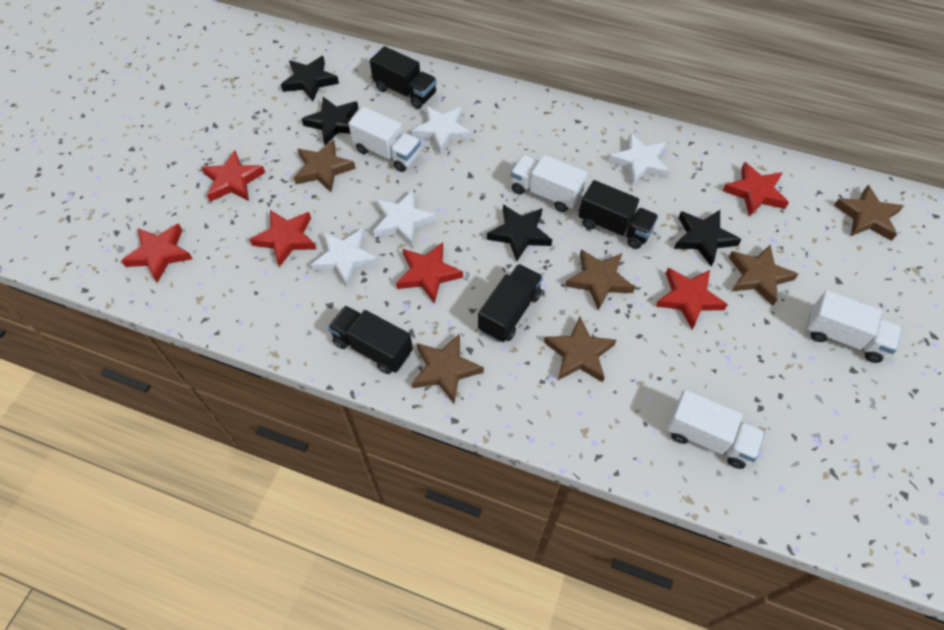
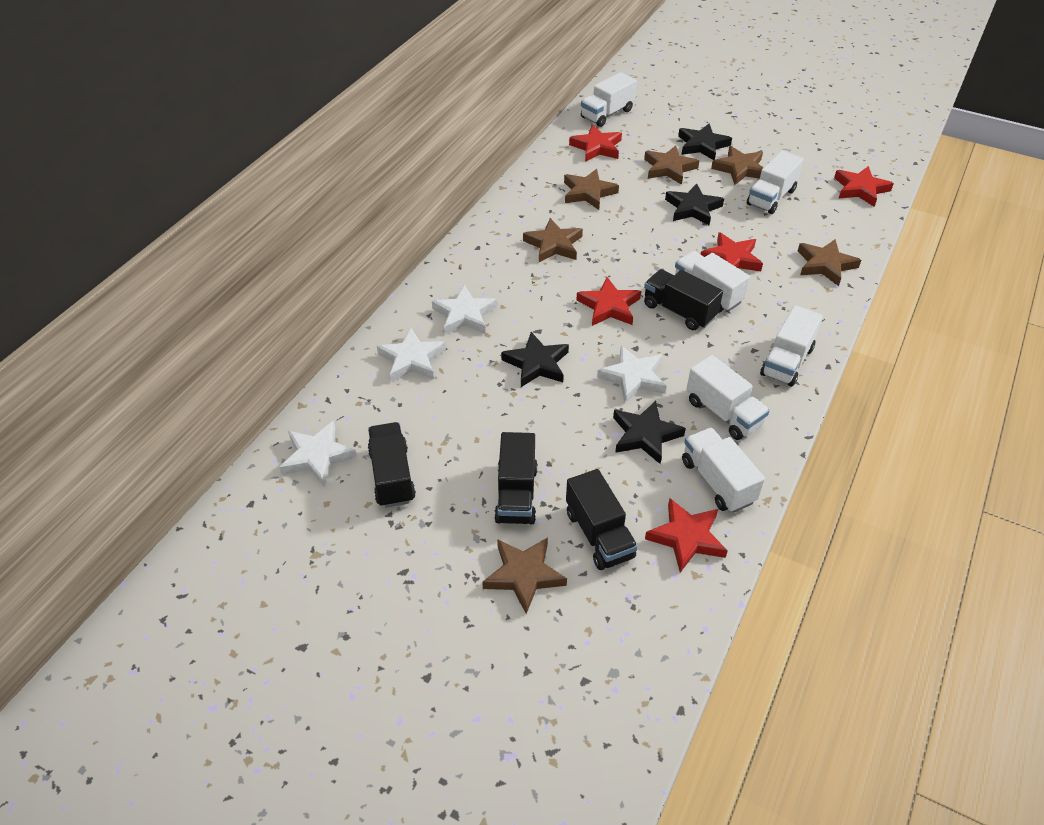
red star: 6 -> 5
white truck: 4 -> 6

